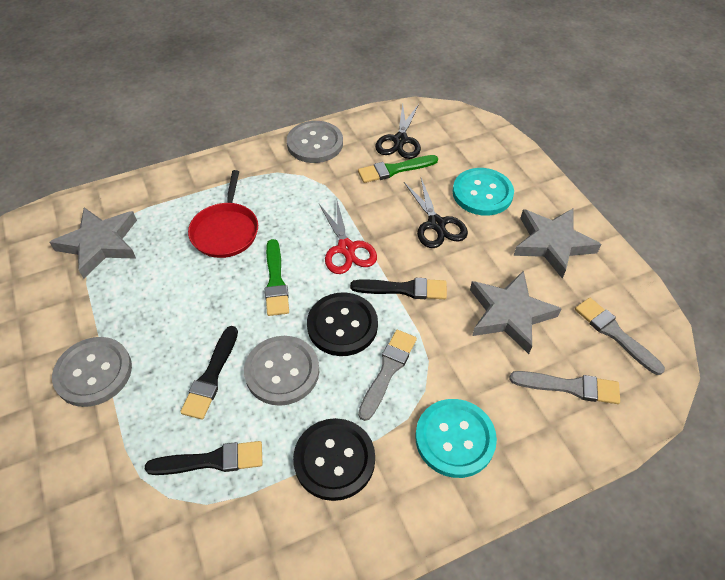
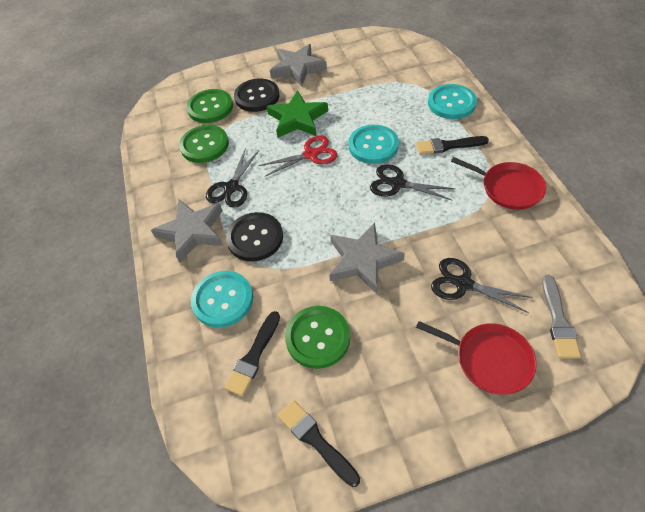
black scissors: 2 -> 3
green brush: 2 -> 0
green button: 0 -> 3
green star: 0 -> 1
grey brush: 3 -> 1
grey button: 3 -> 0
red pan: 1 -> 2
turquoise button: 2 -> 3

